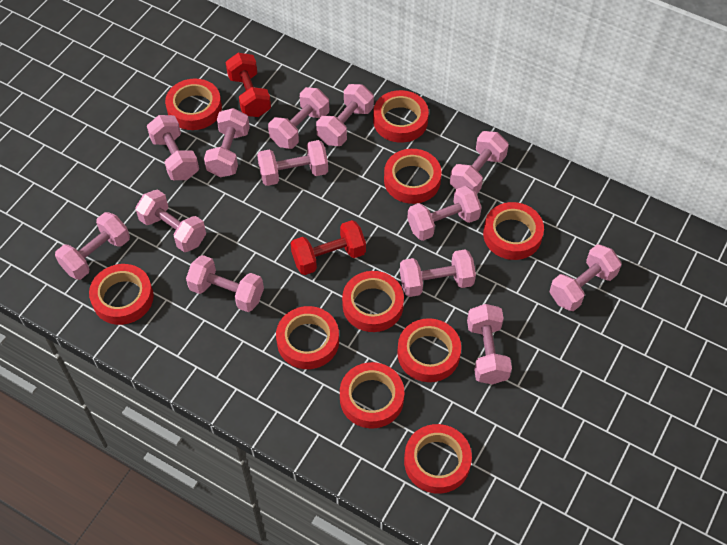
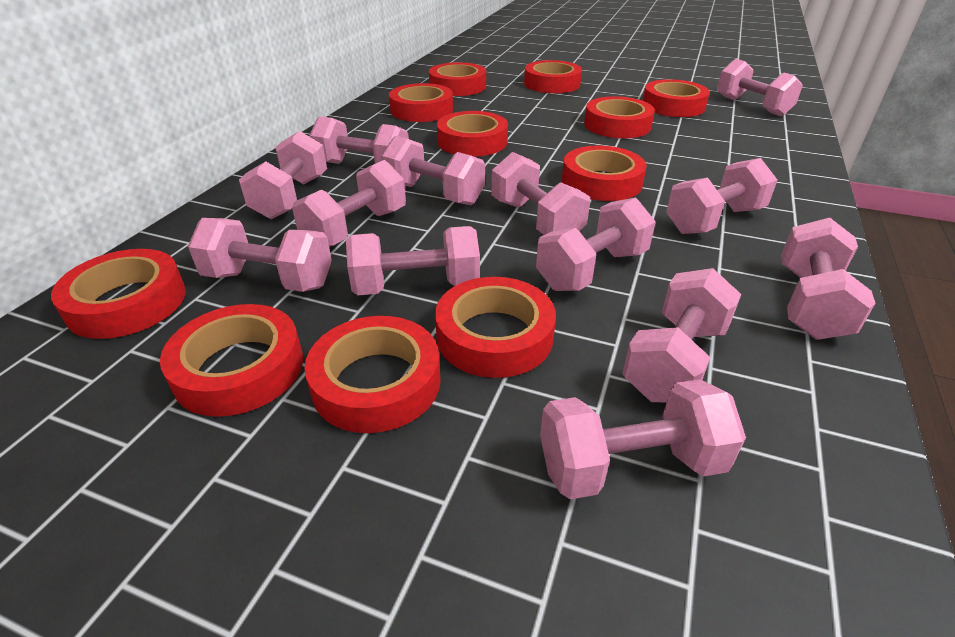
red dumbbell: 2 -> 0
red tape: 10 -> 11

